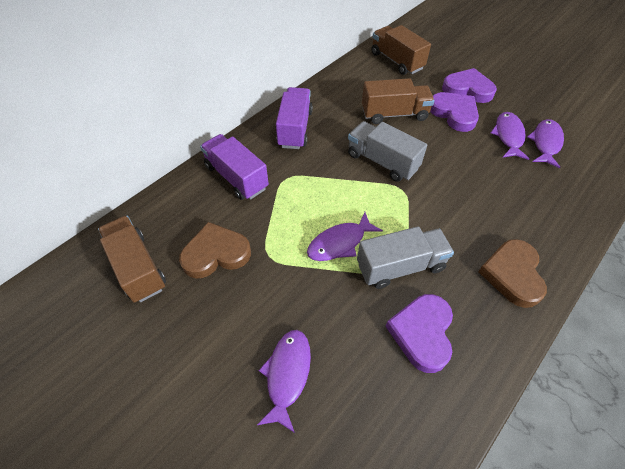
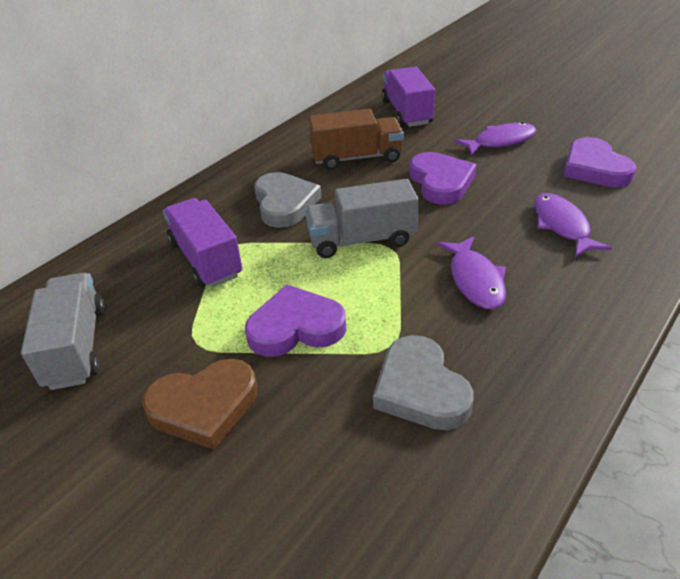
brown heart: 2 -> 1
brown truck: 3 -> 1
grey heart: 0 -> 2
purple fish: 4 -> 3

